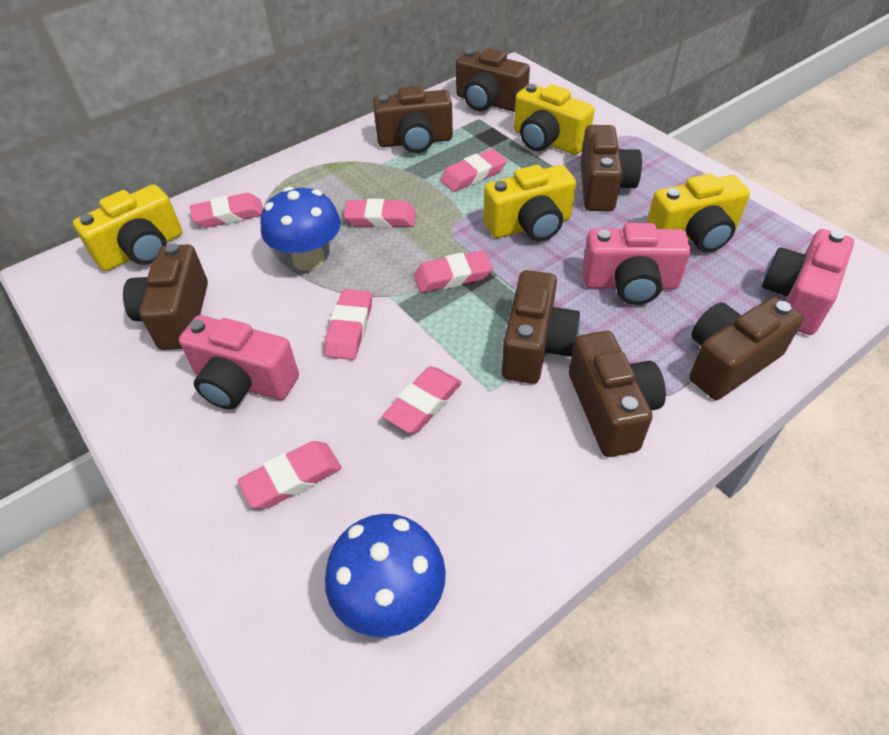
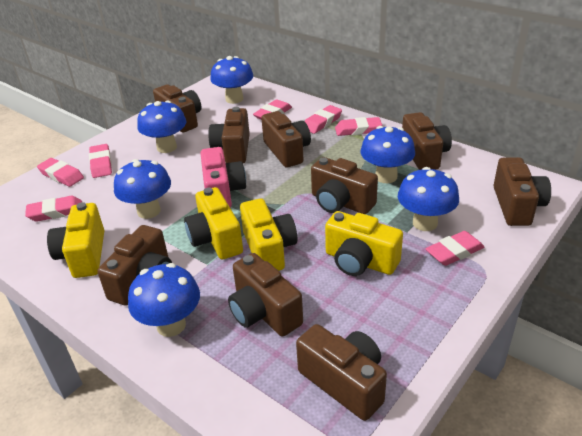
blue mushroom: 2 -> 6
brown camera: 7 -> 9
pink camera: 3 -> 1

